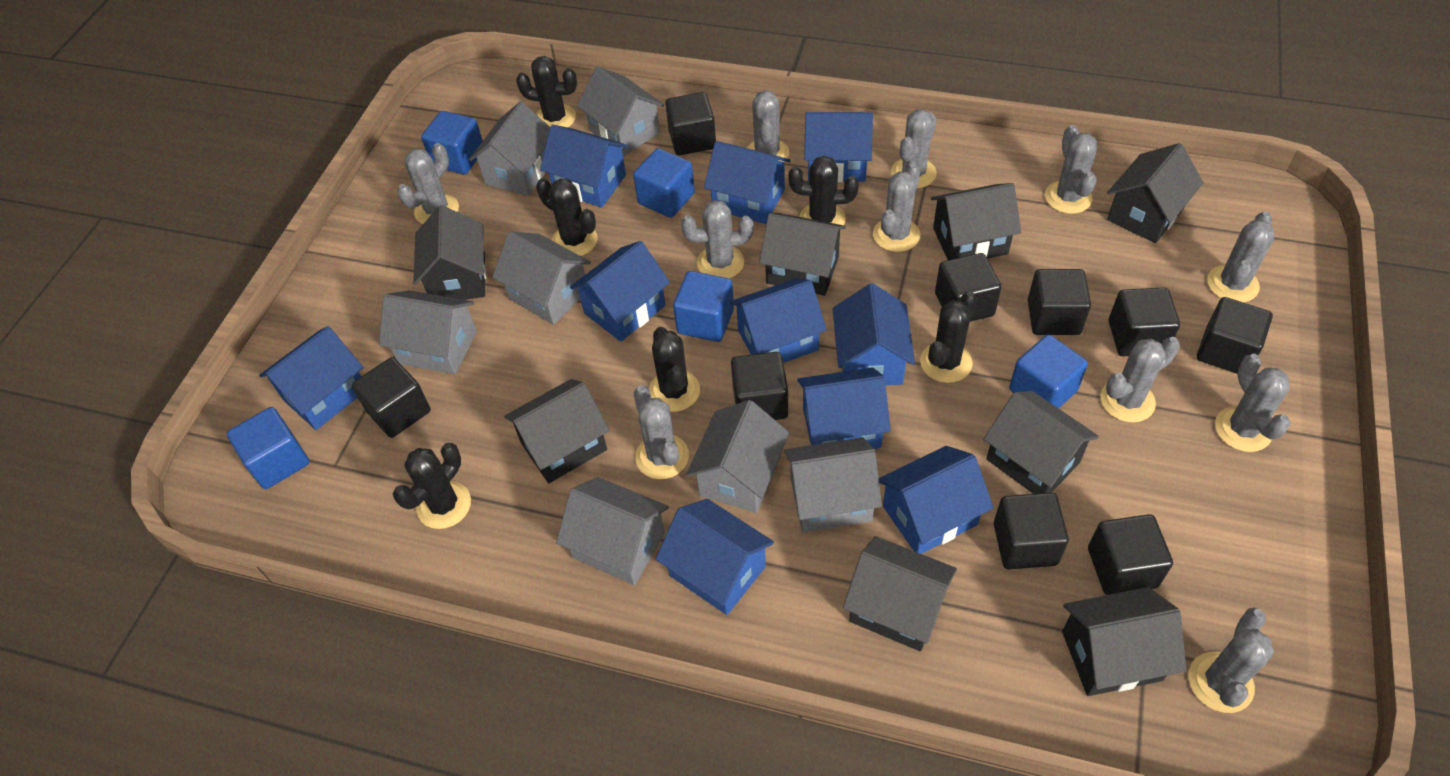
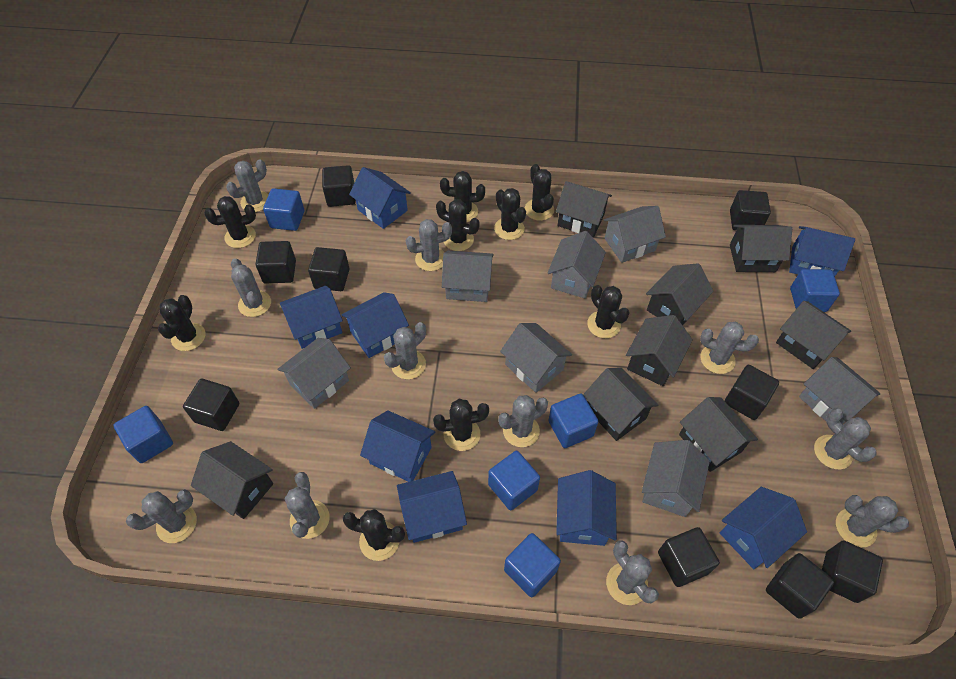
black cactus: 6 -> 9
blue cube: 5 -> 6
blue house: 10 -> 8

